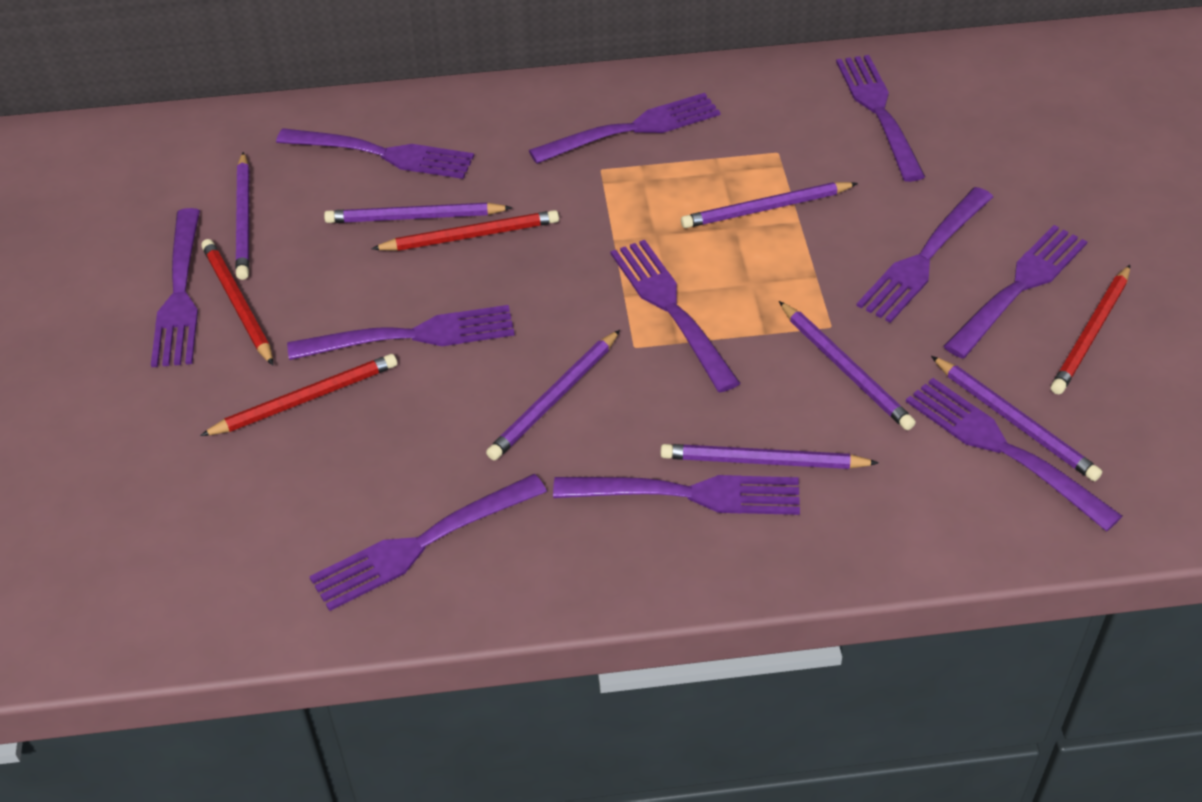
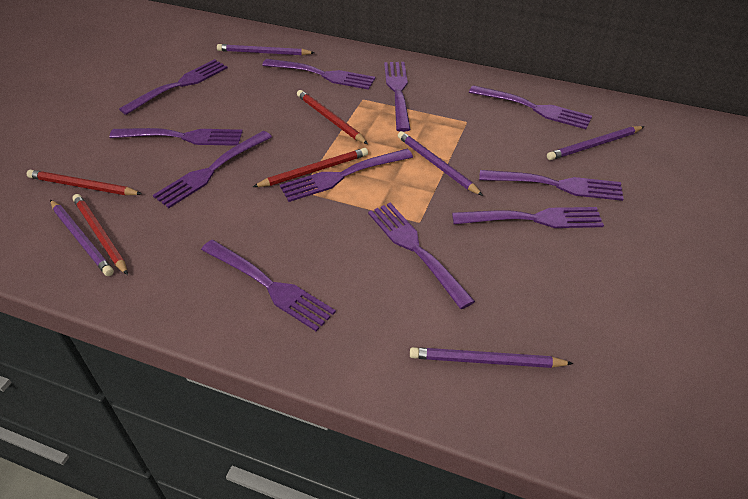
purple pencil: 7 -> 5

